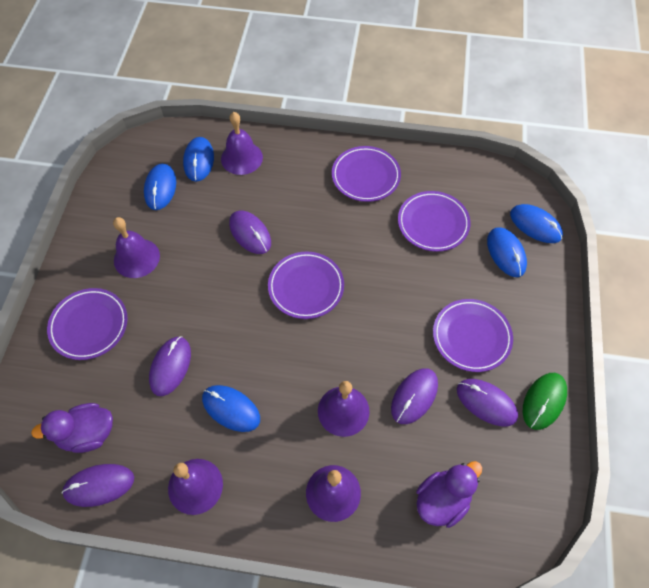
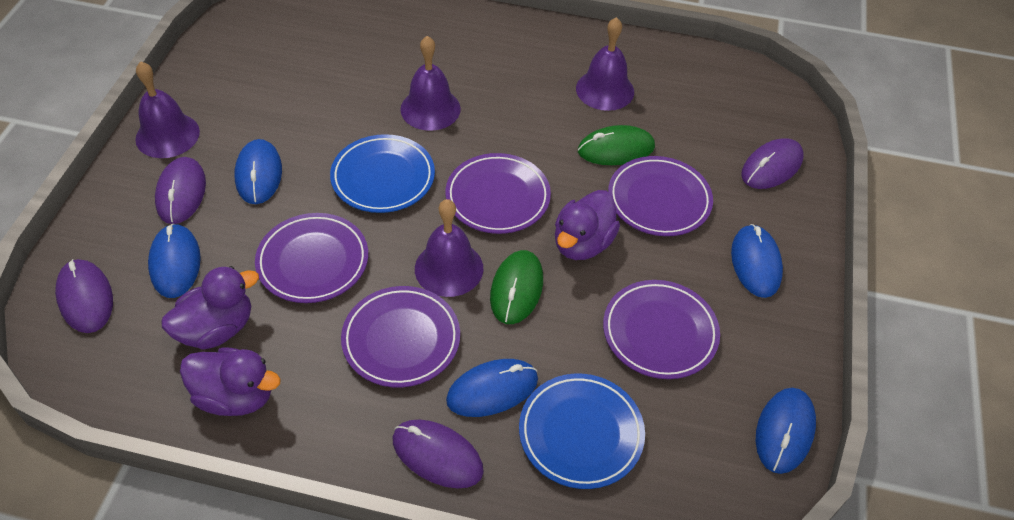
blue plate: 0 -> 2
green mouse: 1 -> 2
purple bell: 5 -> 4
purple duck: 2 -> 3
purple mouse: 5 -> 4

